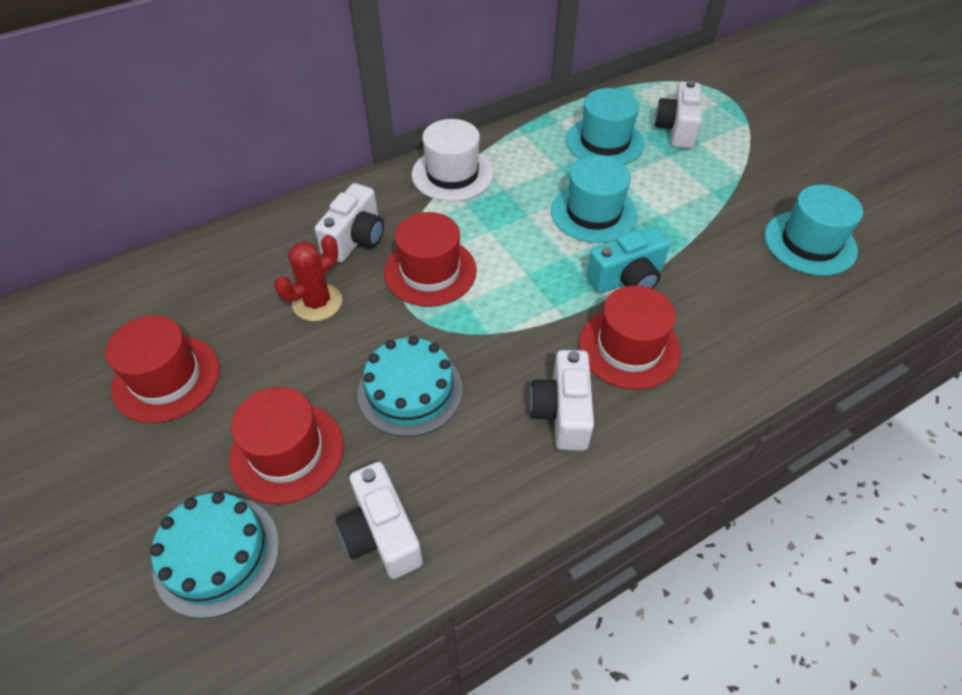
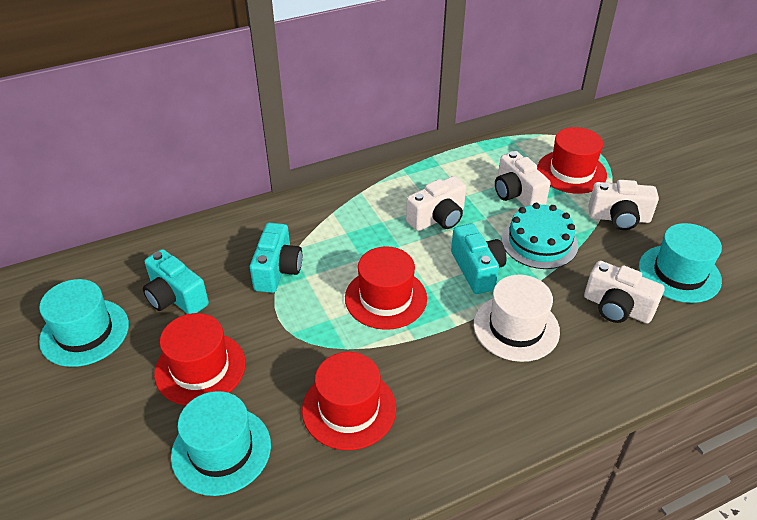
red cactus: 1 -> 0
turquoise cake: 2 -> 1
turquoise camera: 1 -> 3

